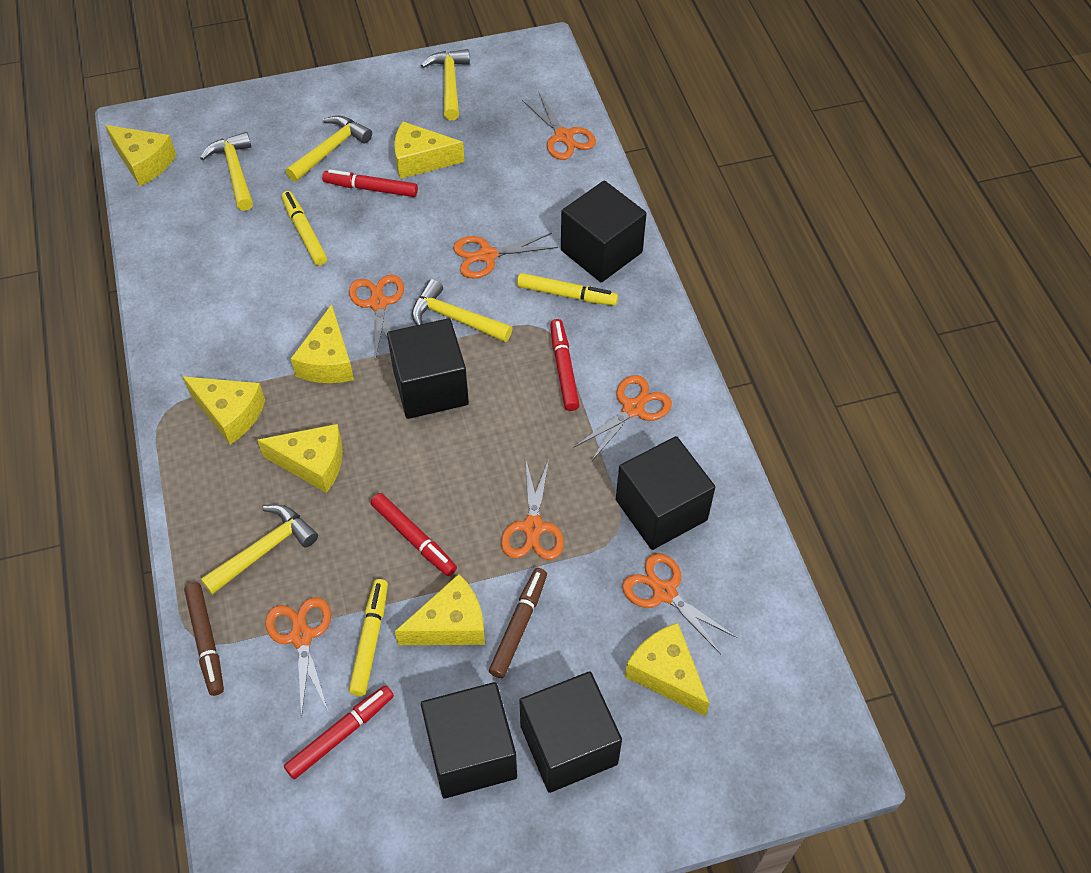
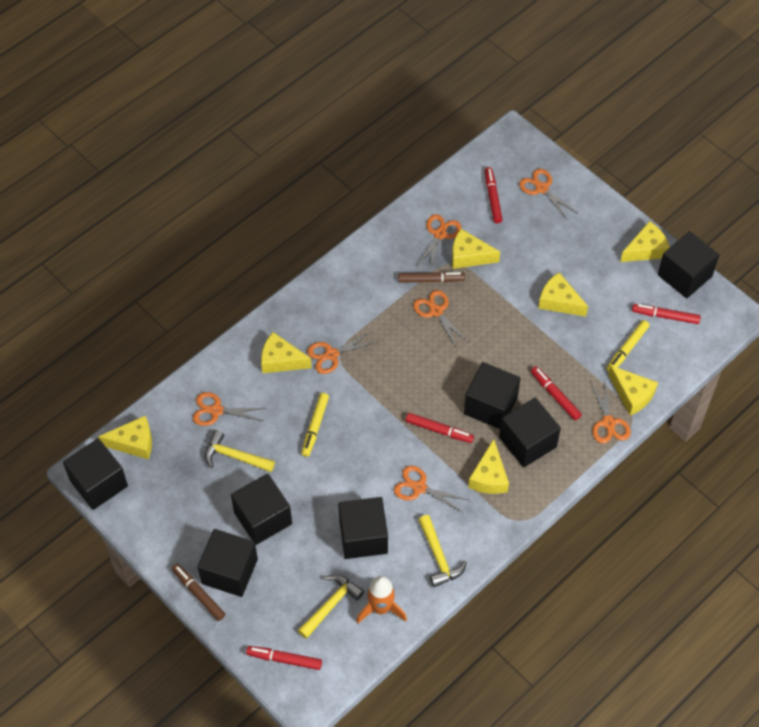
black cube: 5 -> 7
orange rocket: 0 -> 1
red marker: 4 -> 5
yellow hammer: 5 -> 3
yellow marker: 3 -> 2

